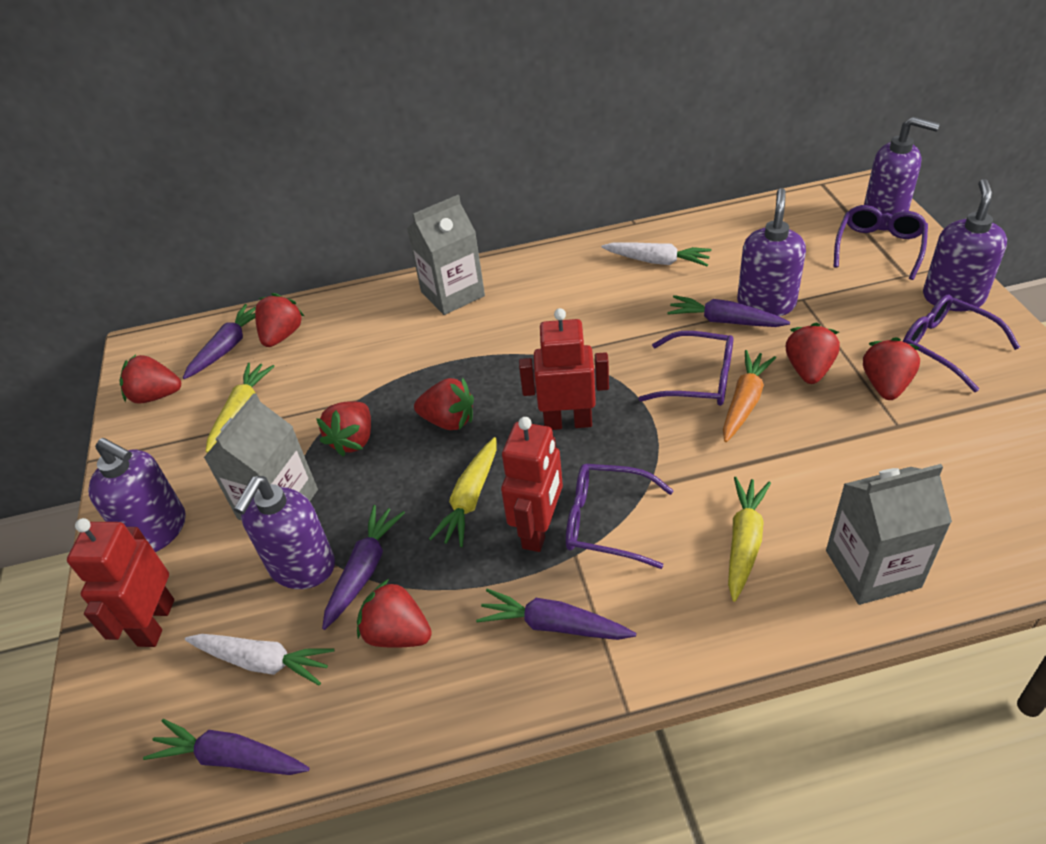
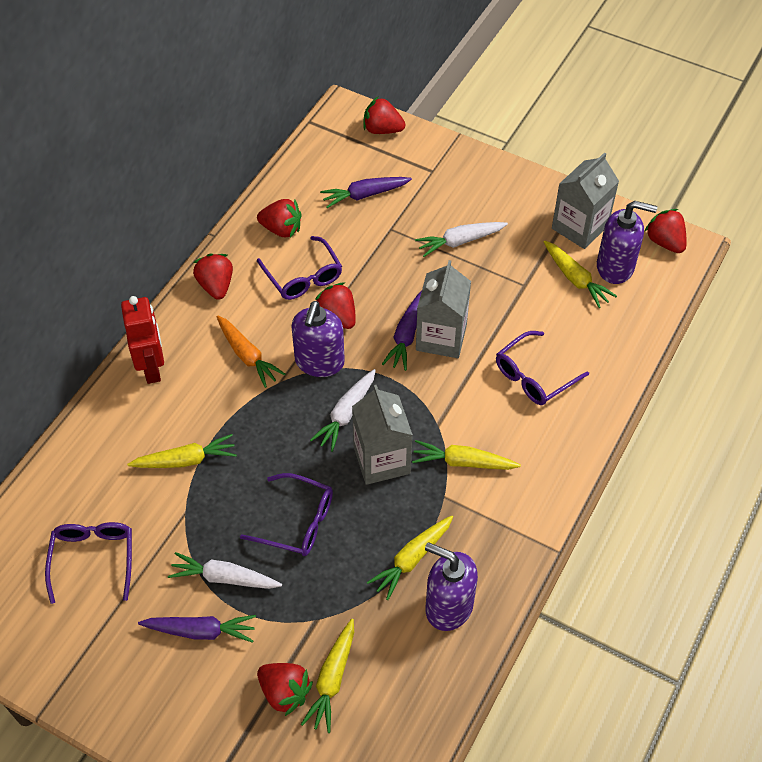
purple carrot: 5 -> 3
purple soap dispenser: 5 -> 3
red robot: 3 -> 1
red strawberry: 7 -> 6
white carrot: 2 -> 3
yellow carrot: 3 -> 5

